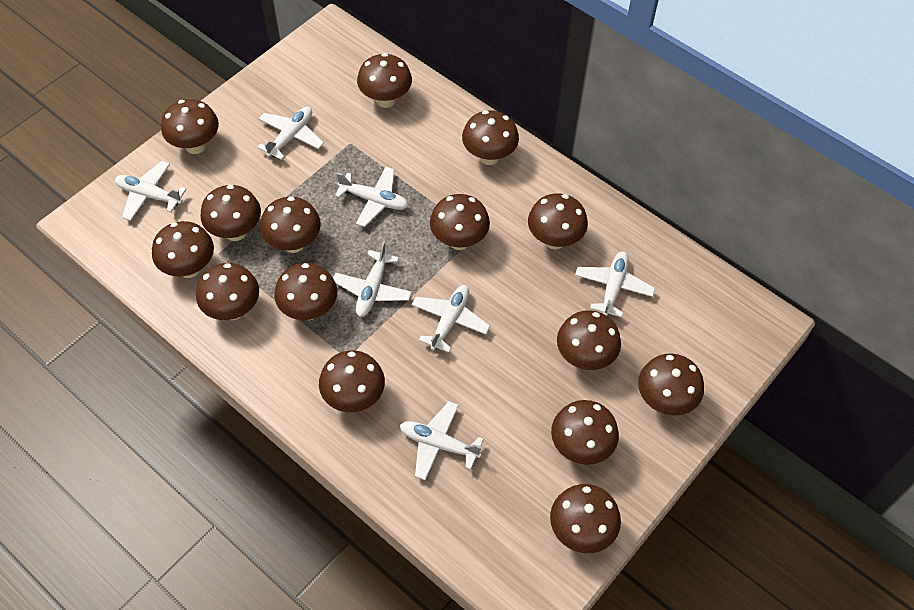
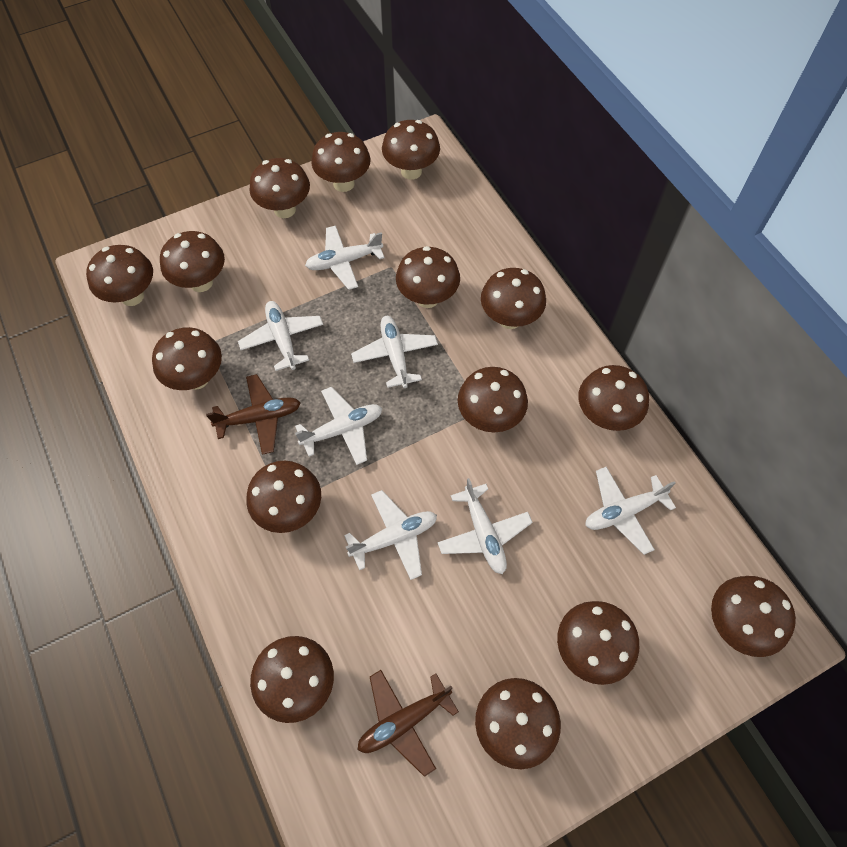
brown plane: 0 -> 2

